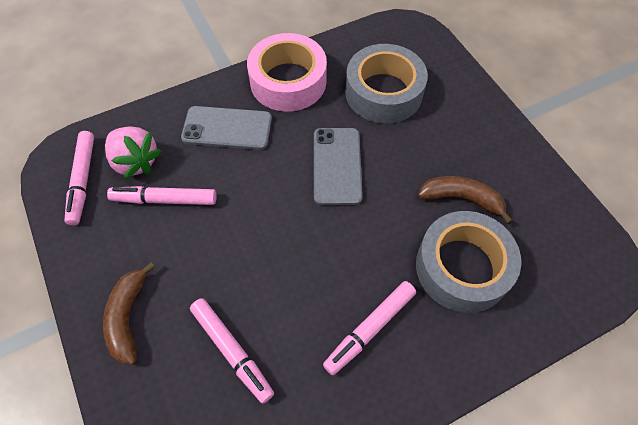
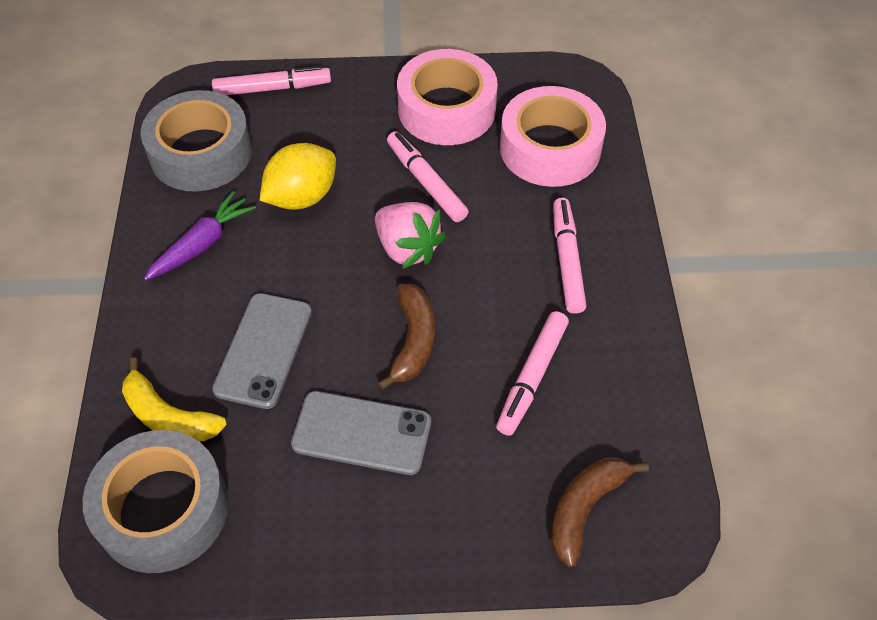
pink tape: 1 -> 2
purple carrot: 0 -> 1
yellow banana: 0 -> 1
yellow lemon: 0 -> 1

